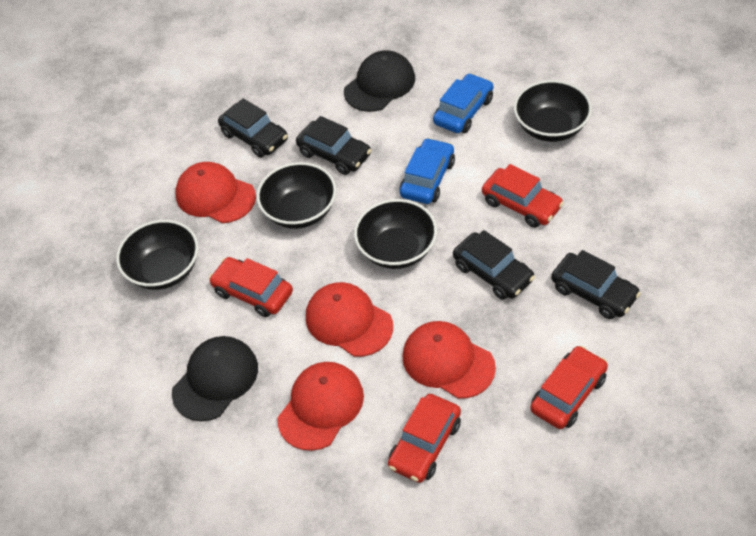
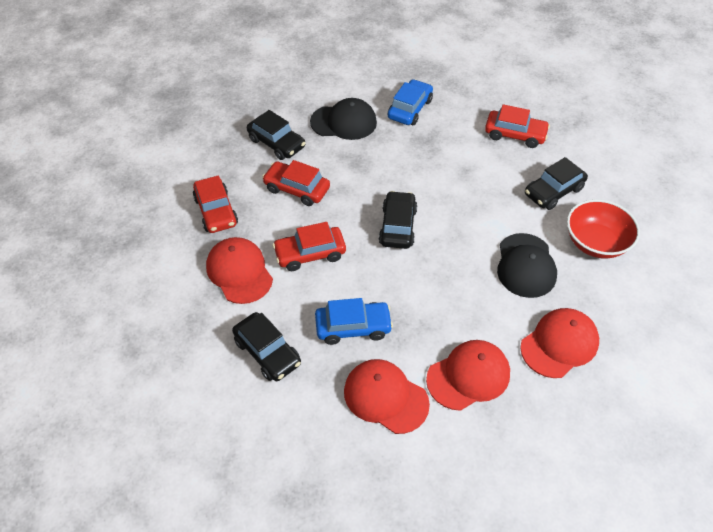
black bowl: 4 -> 0
red bowl: 0 -> 1

